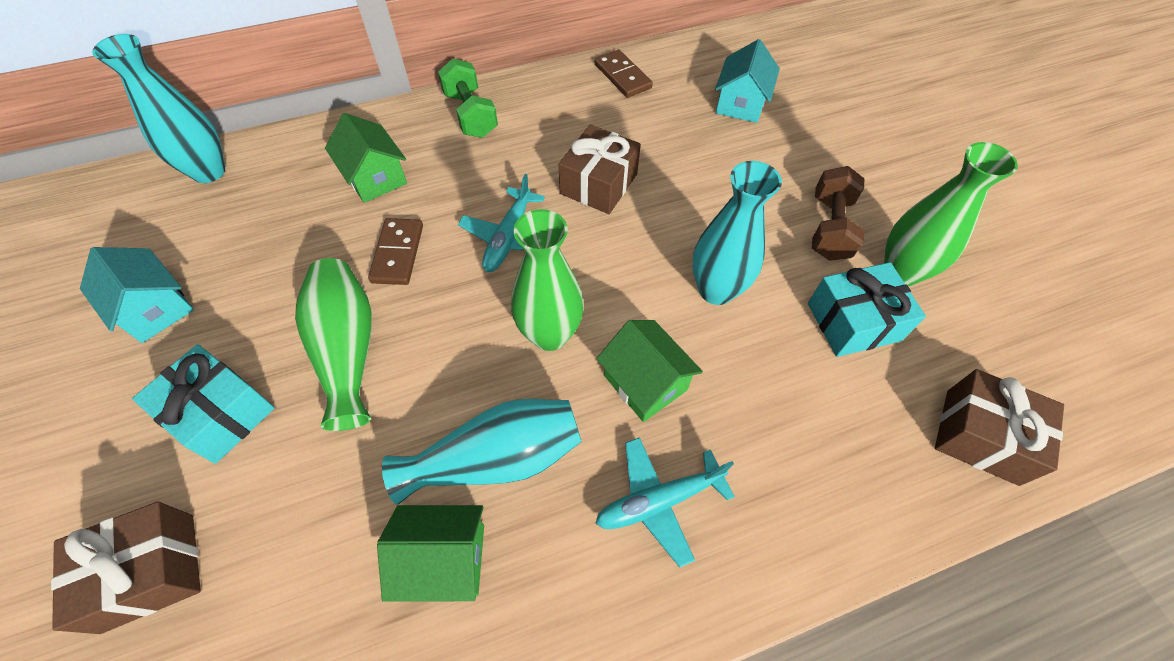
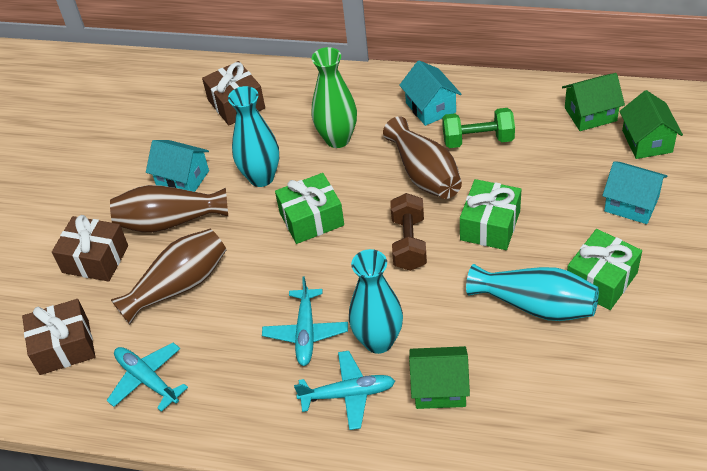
brown domino: 2 -> 0
brown vase: 0 -> 3
green gift: 0 -> 3
green vase: 3 -> 1
turquoise gift: 2 -> 0
turquoise house: 2 -> 3
turquoise plane: 2 -> 3

